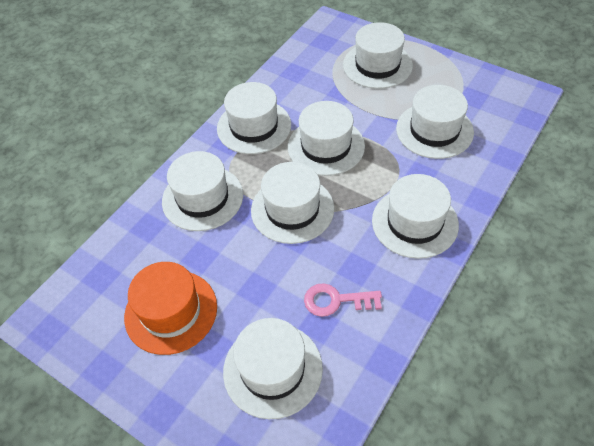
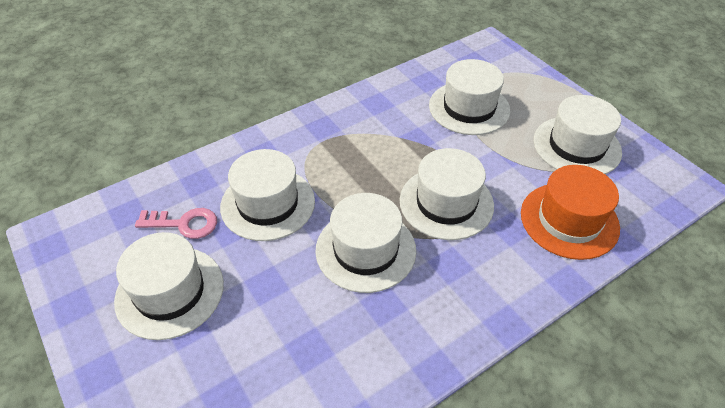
white hat: 8 -> 6

